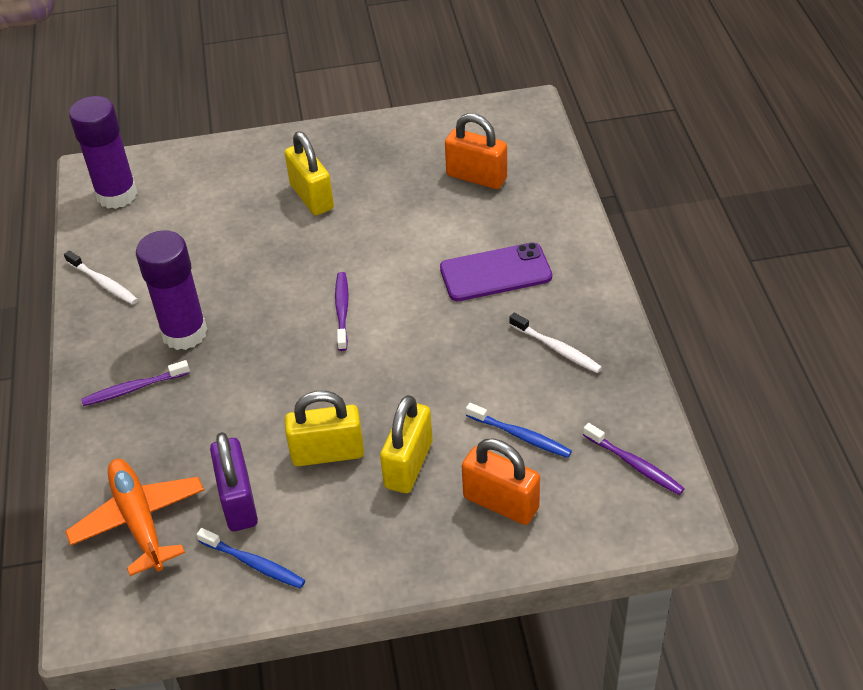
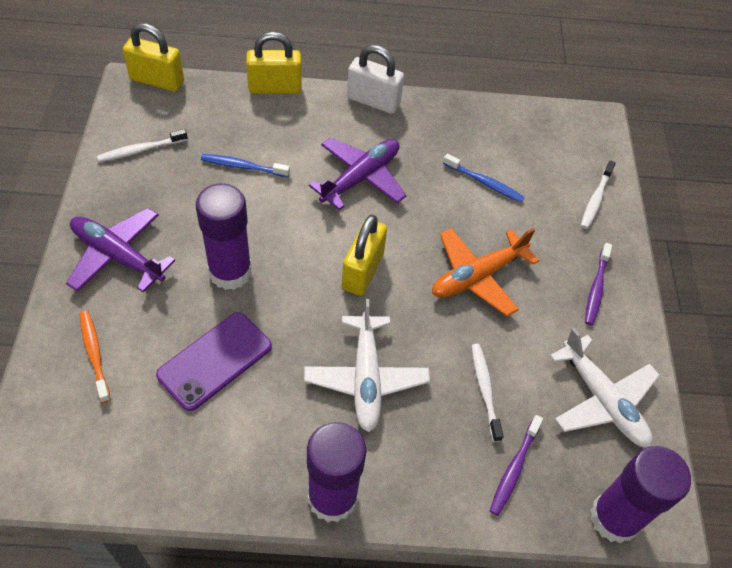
orange padlock: 2 -> 0
orange toothbrush: 0 -> 1
purple glue stick: 2 -> 3
purple padlock: 1 -> 0
purple plane: 0 -> 2
purple toothbrush: 3 -> 2
white padlock: 0 -> 1
white plane: 0 -> 2
white toothbrush: 2 -> 3

